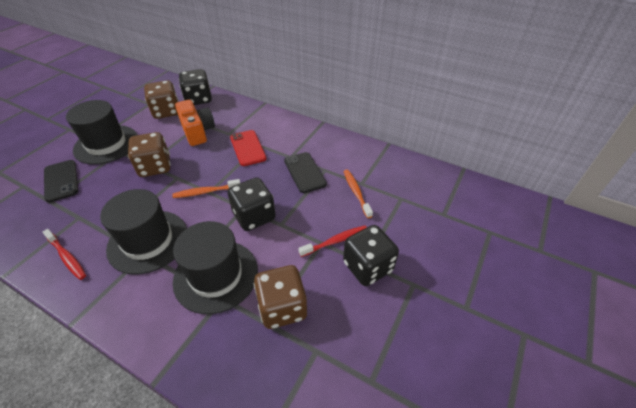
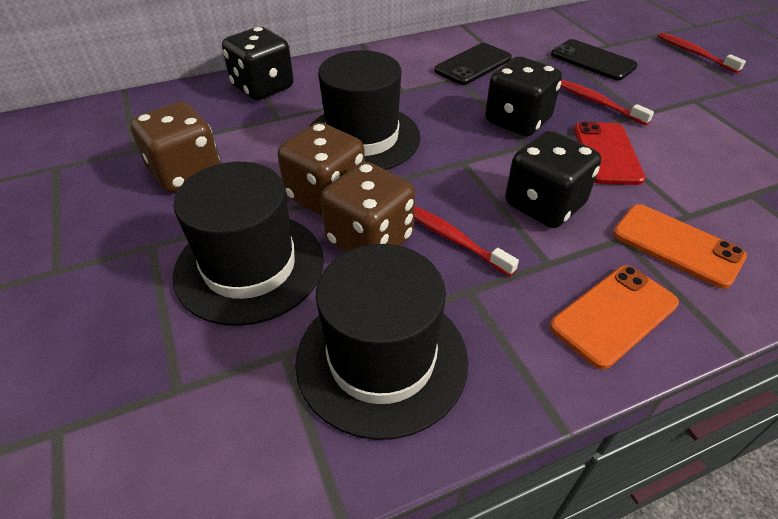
orange camera: 1 -> 0
orange phone: 0 -> 2
orange toothbrush: 2 -> 0
red toothbrush: 2 -> 3

